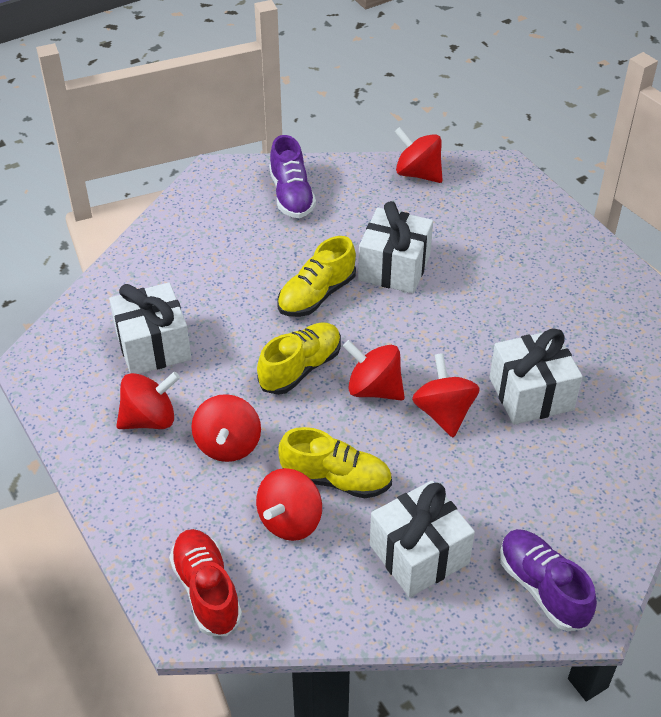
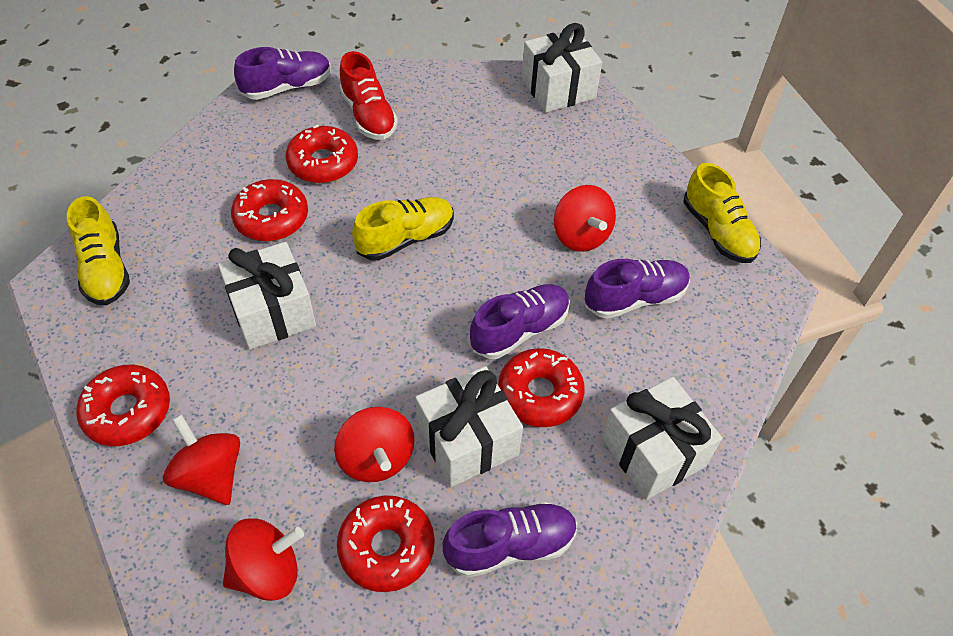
purple shoe: 2 -> 4
red donut: 0 -> 5
red spinning top: 6 -> 4

